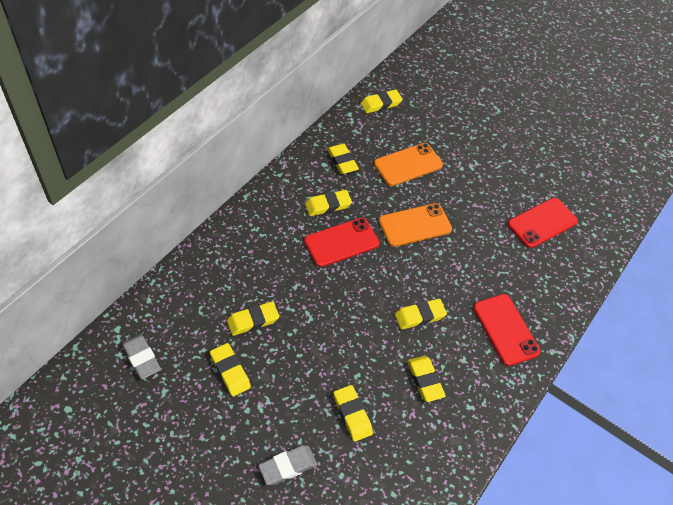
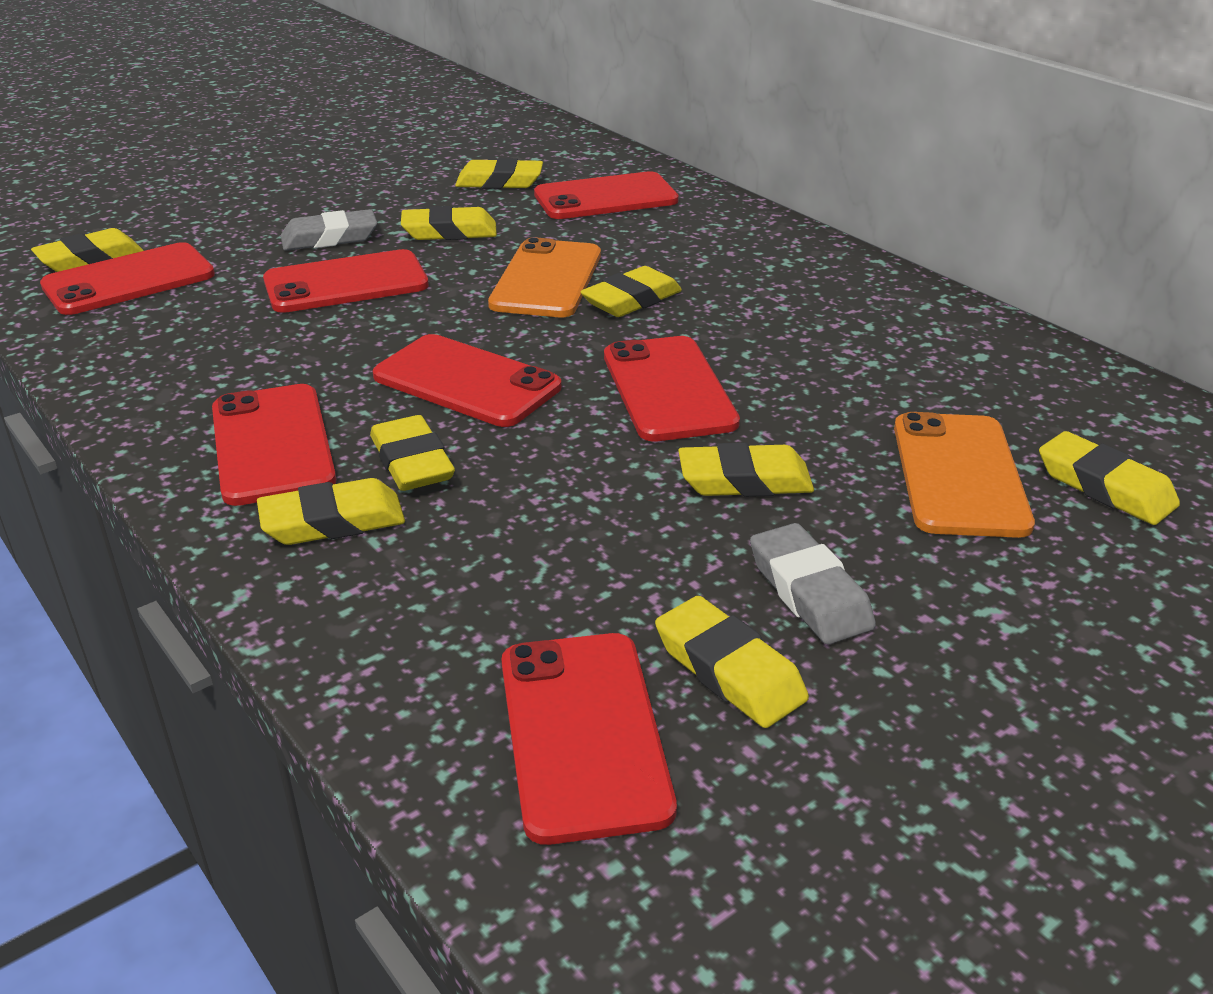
red phone: 3 -> 7
yellow eraser: 8 -> 9

